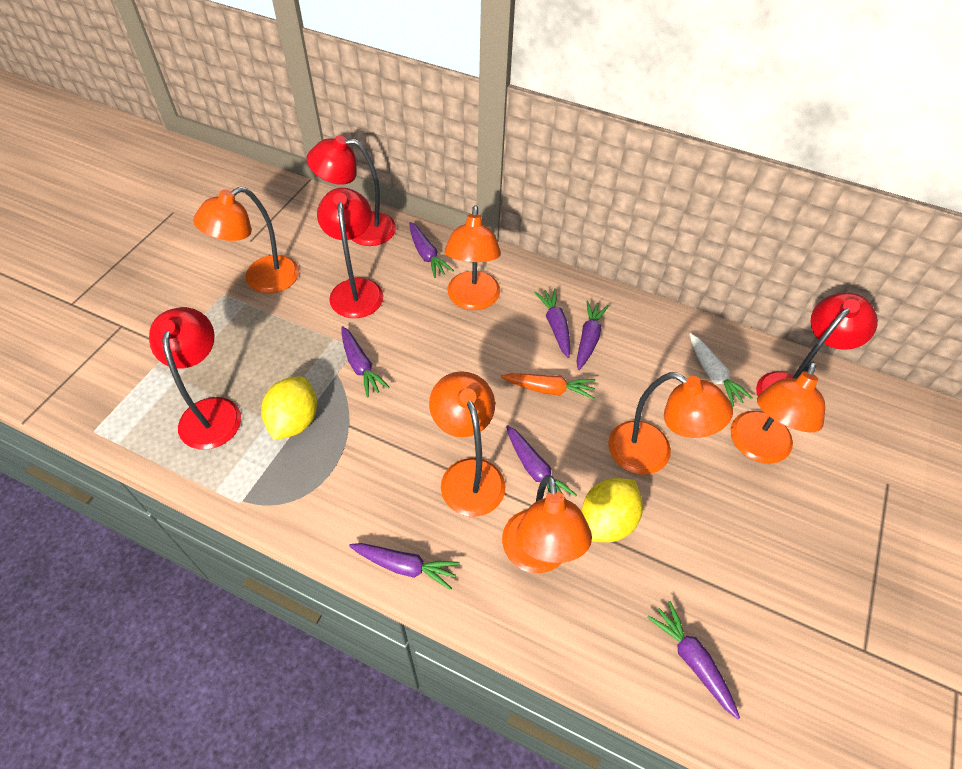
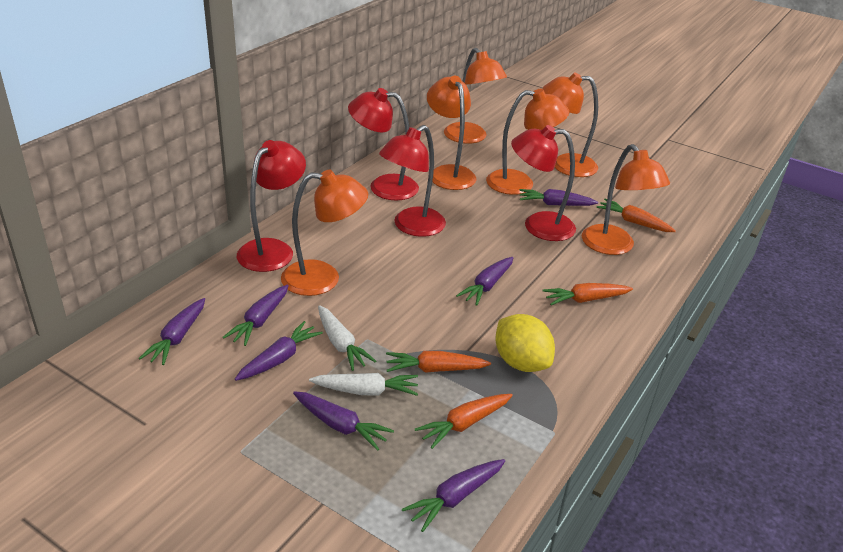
orange carrot: 1 -> 4
white carrot: 1 -> 2
yellow lemon: 2 -> 1

